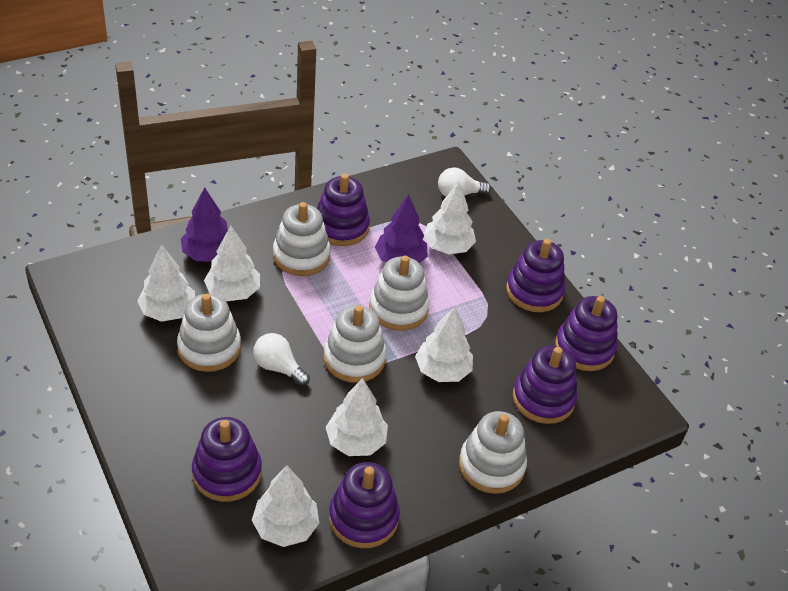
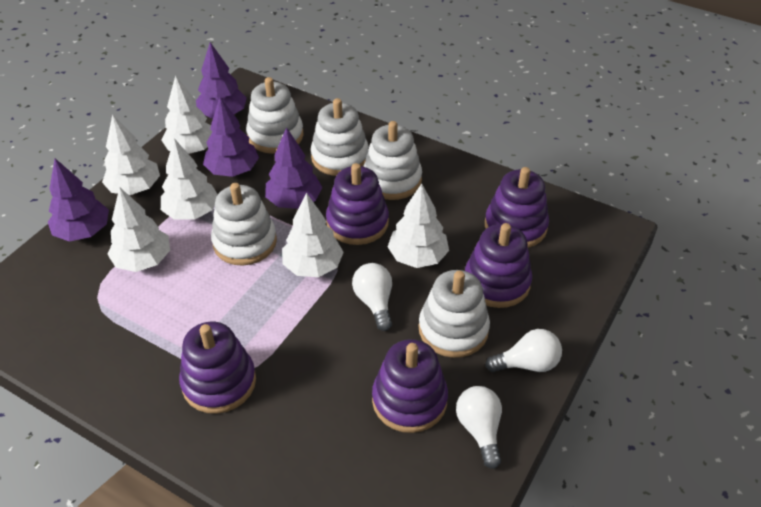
purple stacking toy: 6 -> 5
purple tree: 2 -> 4
white light bulb: 2 -> 3

